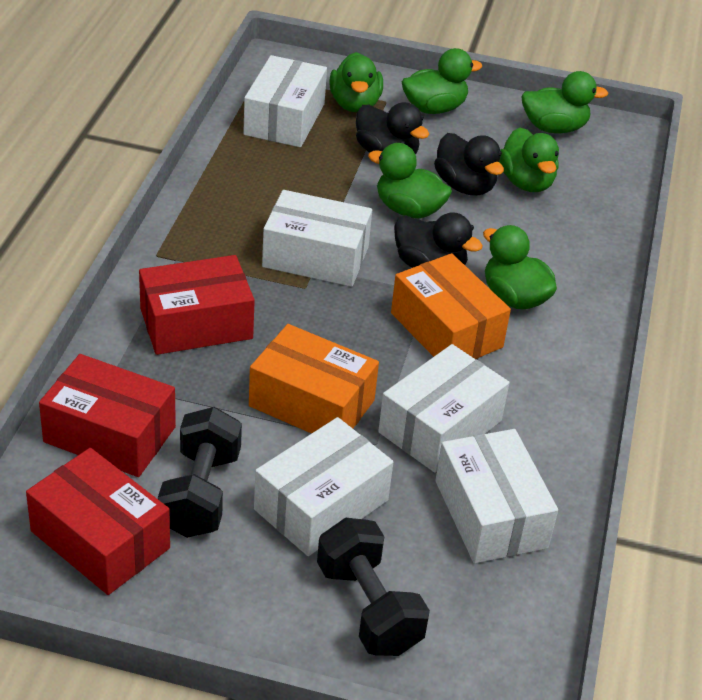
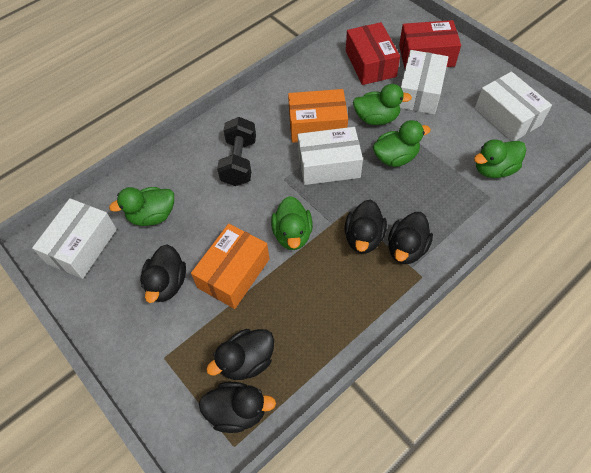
black duck: 3 -> 5
black dumbbell: 2 -> 1
green duck: 6 -> 5
red box: 3 -> 2
white box: 5 -> 4

